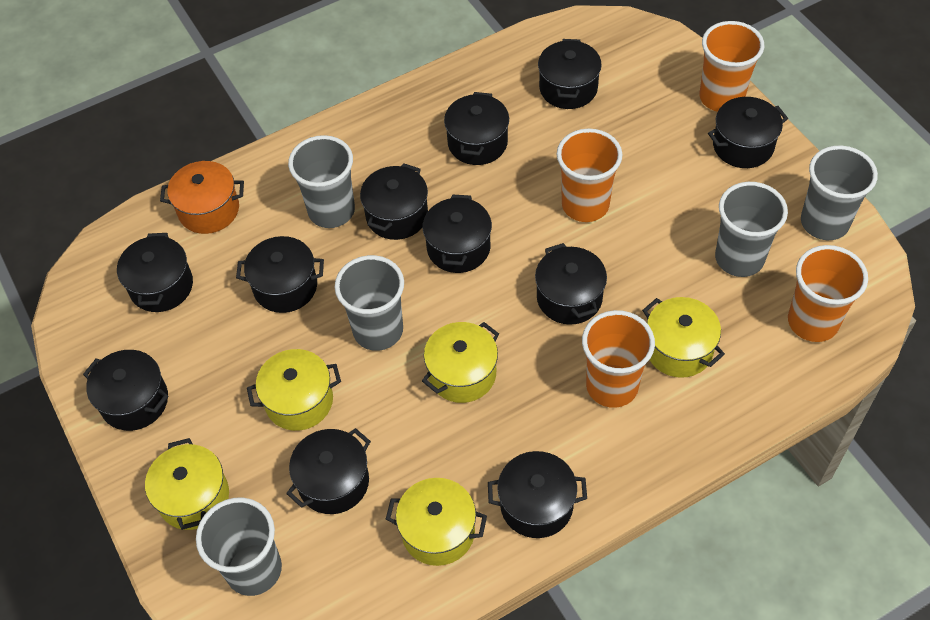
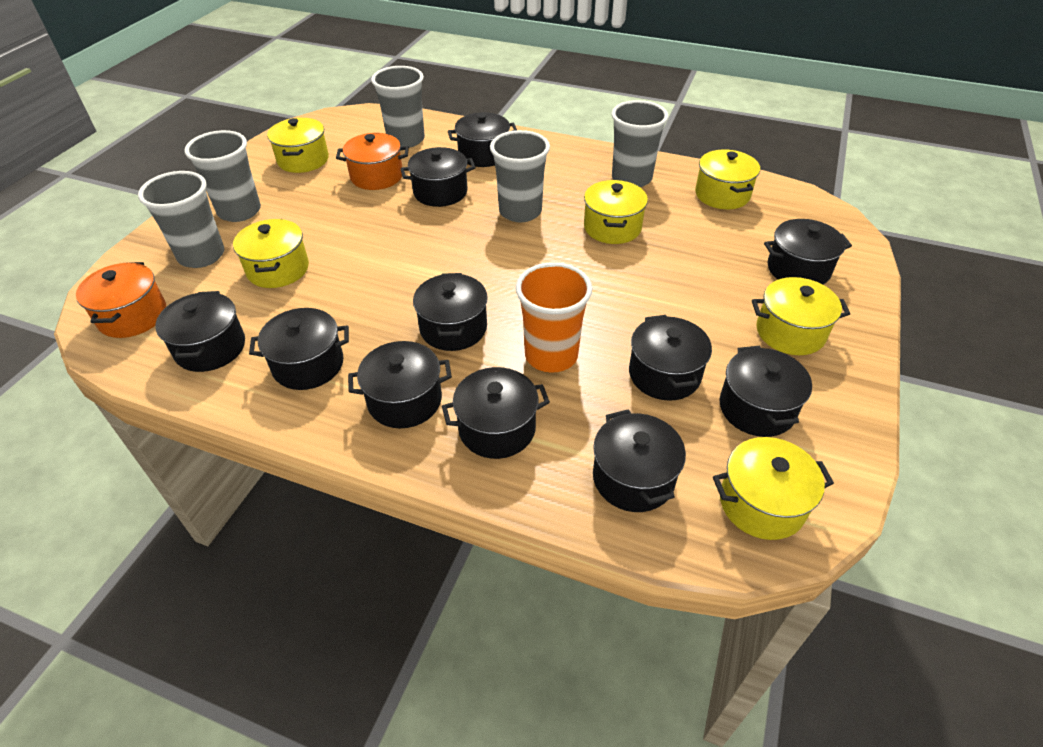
orange cup: 4 -> 1
orange pot: 1 -> 2
yellow pot: 5 -> 6

